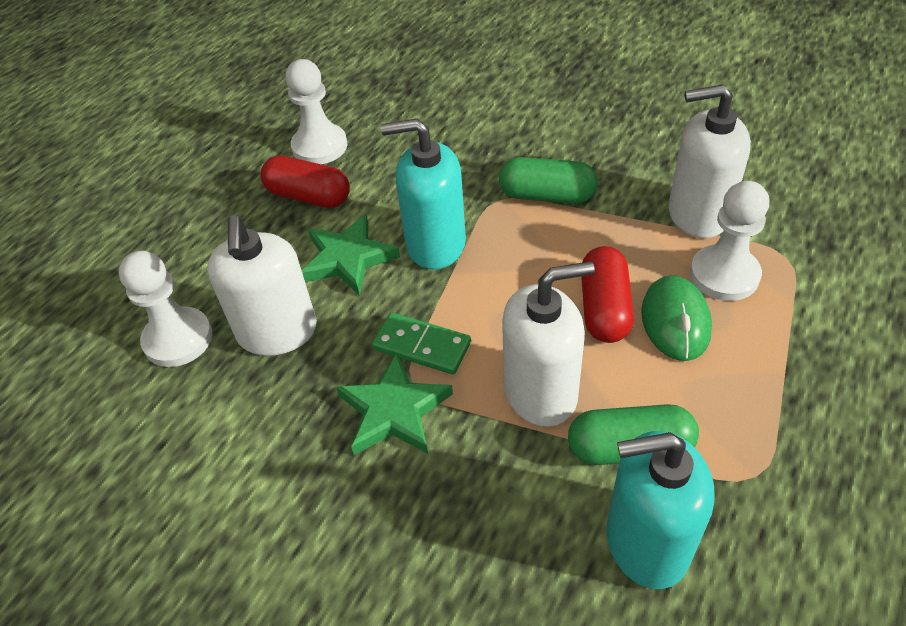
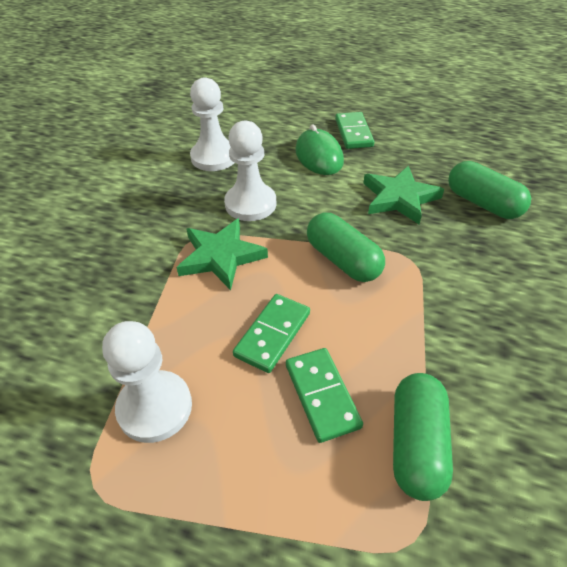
green capsule: 2 -> 3
green domino: 1 -> 3
red capsule: 2 -> 0
turquoise soap dispenser: 2 -> 0
white soap dispenser: 3 -> 0

